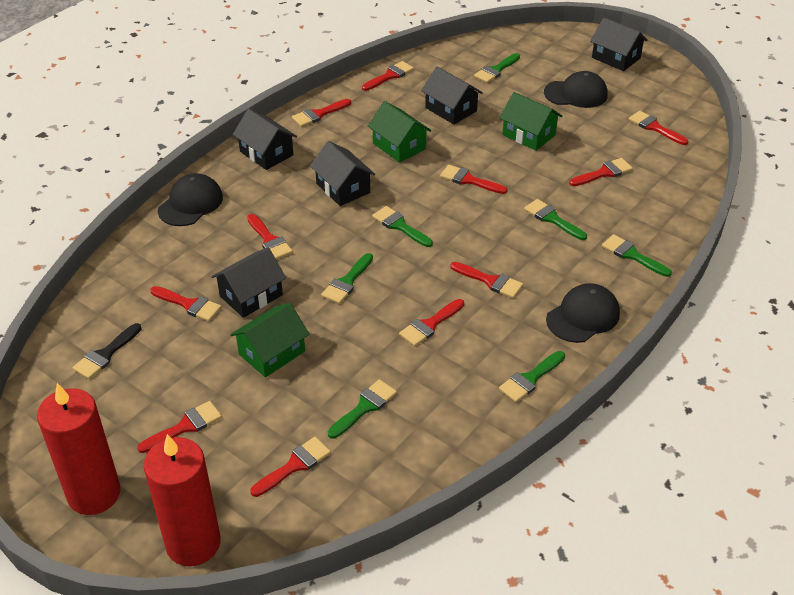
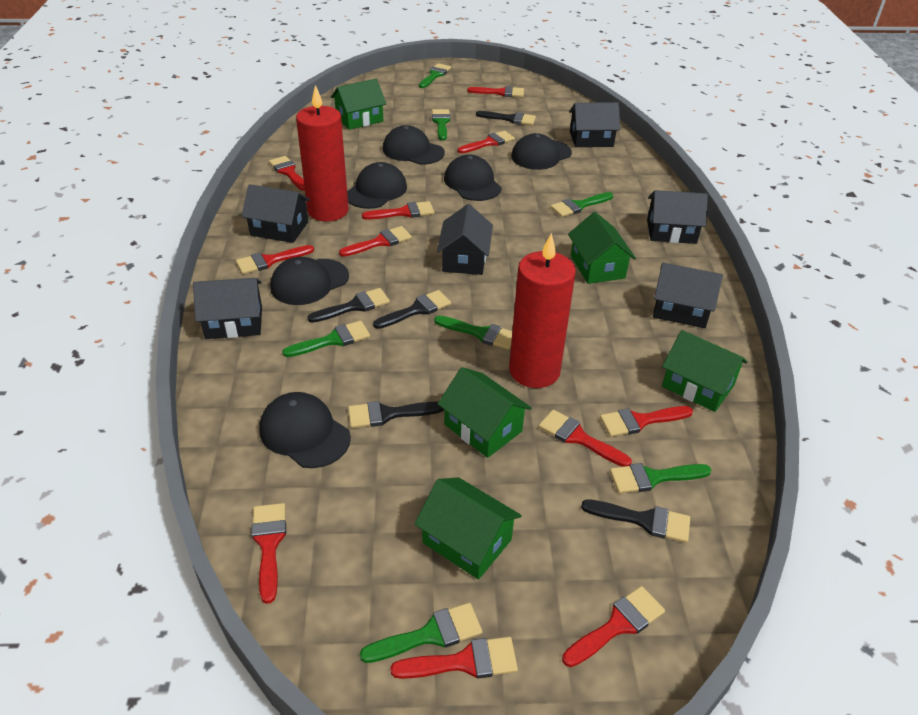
black brush: 1 -> 5
black cap: 3 -> 6
black house: 5 -> 6
green house: 3 -> 5

